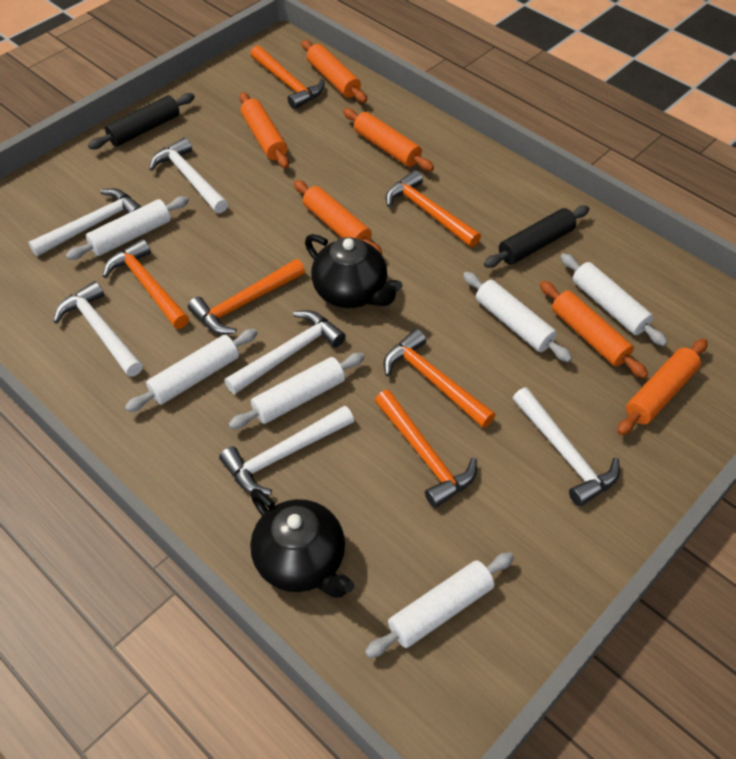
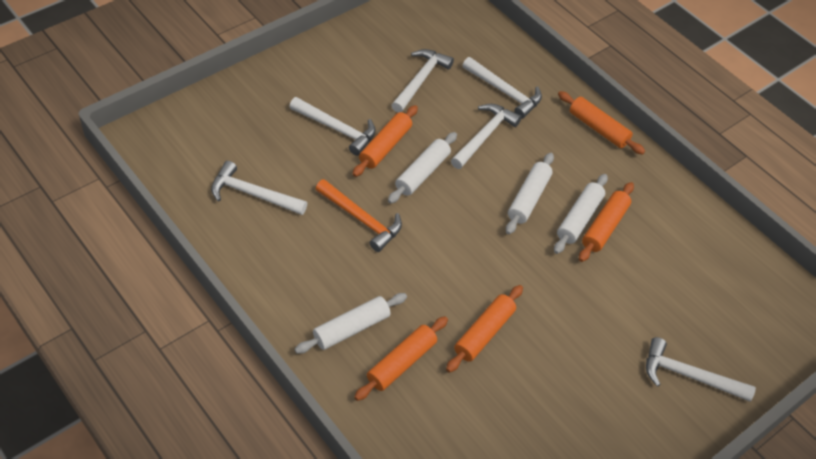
black rolling pin: 2 -> 0
black teapot: 2 -> 0
orange hammer: 6 -> 1
orange rolling pin: 6 -> 5
white rolling pin: 6 -> 4

